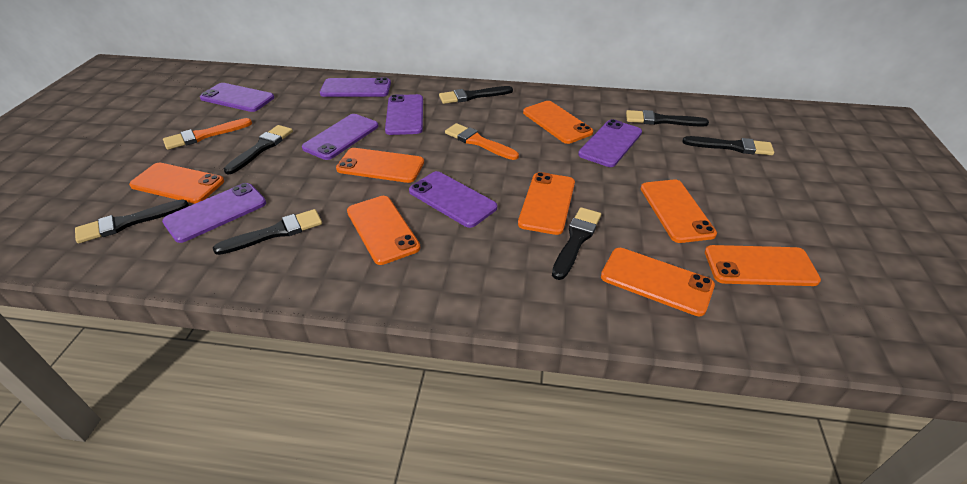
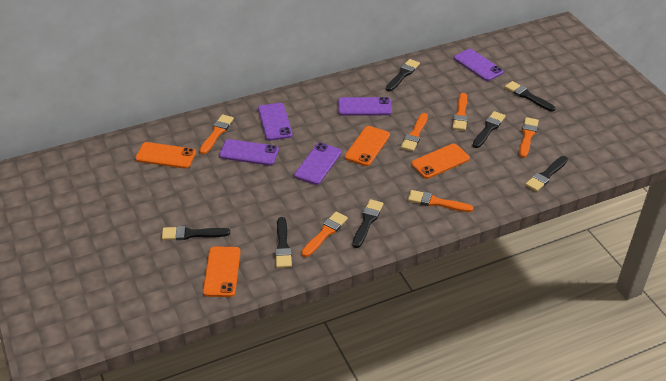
orange brush: 2 -> 6
orange phone: 8 -> 4
purple phone: 7 -> 5

